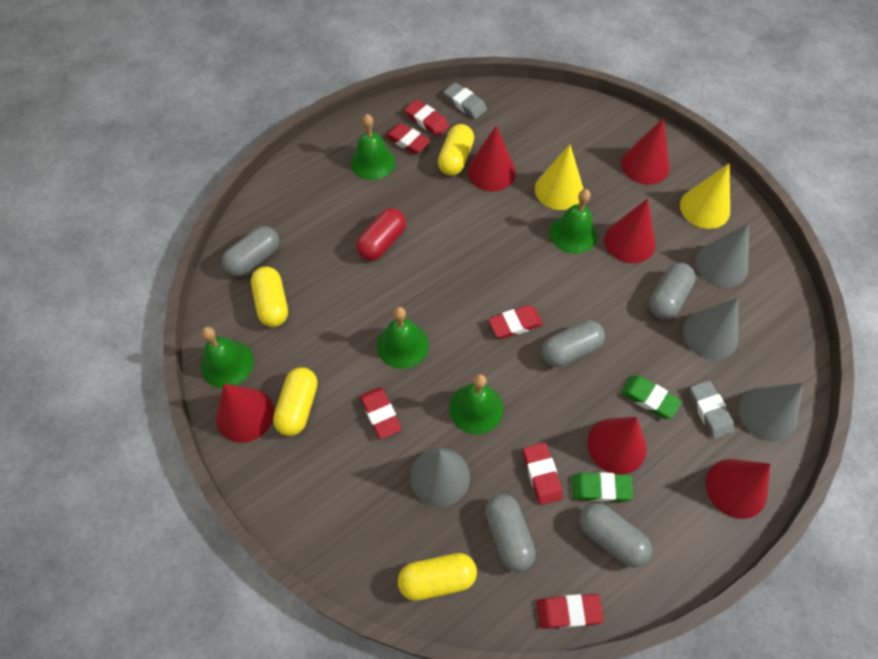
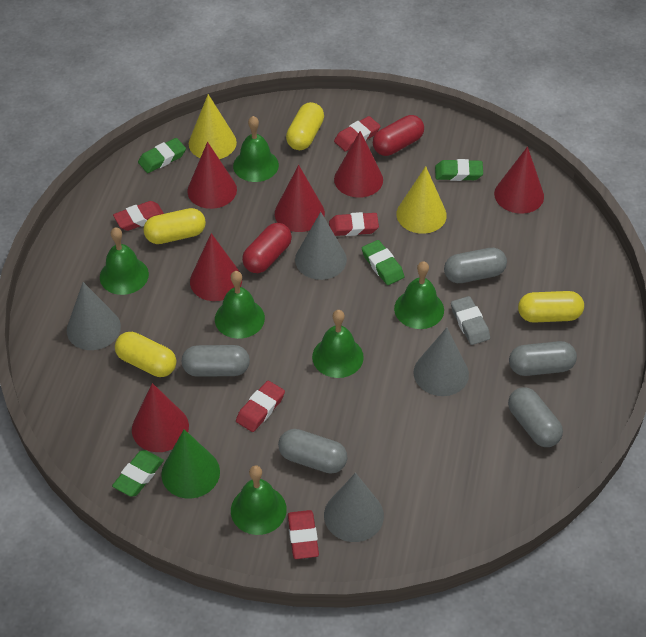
green bell: 5 -> 6
green cone: 0 -> 1
green eraser: 2 -> 4
grey eraser: 2 -> 1
red capsule: 1 -> 2
red eraser: 6 -> 5

